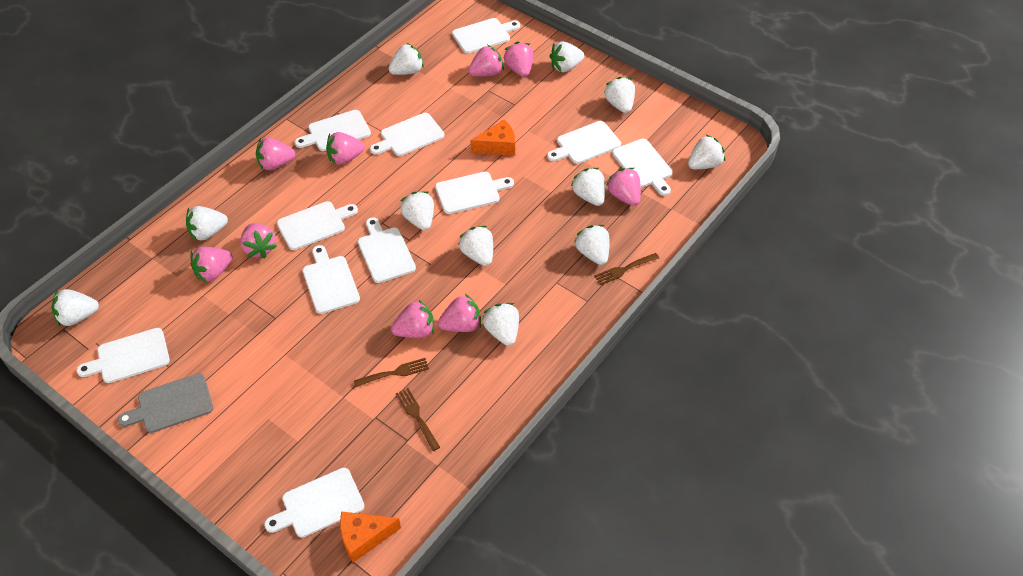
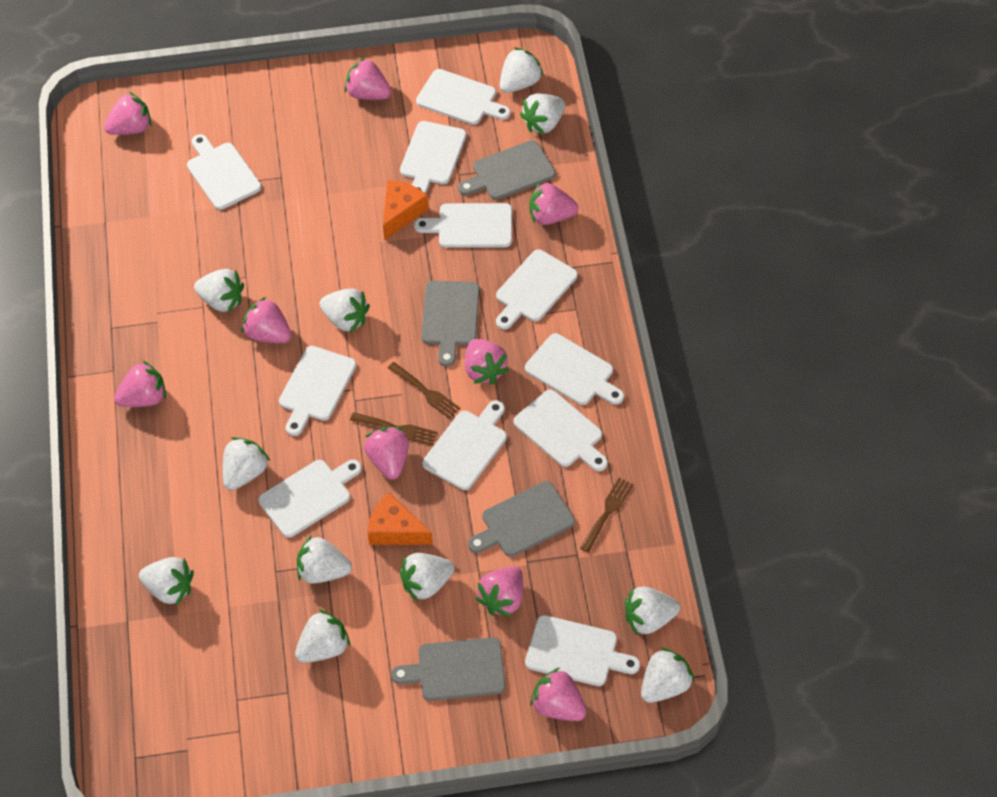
grey cutting board: 1 -> 4

